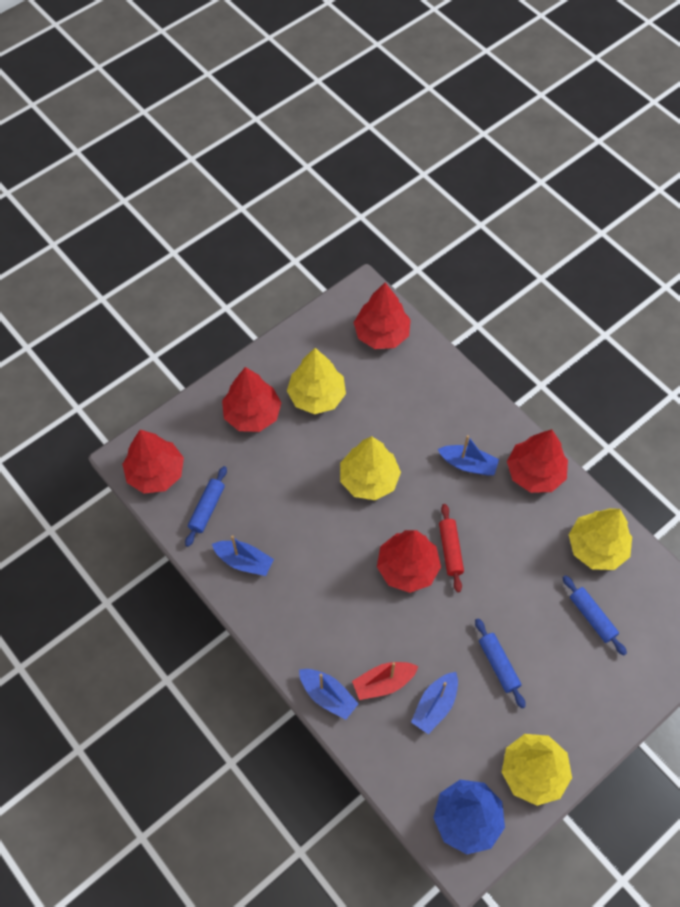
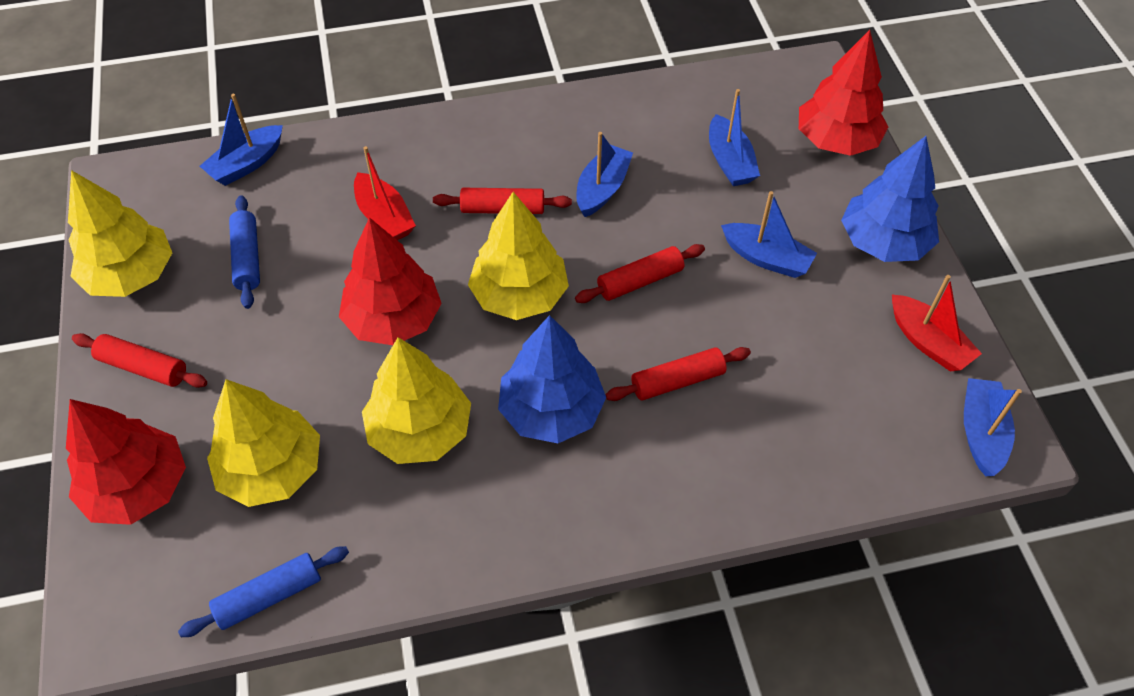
blue boat: 4 -> 5
blue rolling pin: 3 -> 2
blue tree: 1 -> 2
red boat: 1 -> 2
red rolling pin: 1 -> 4
red tree: 5 -> 3

